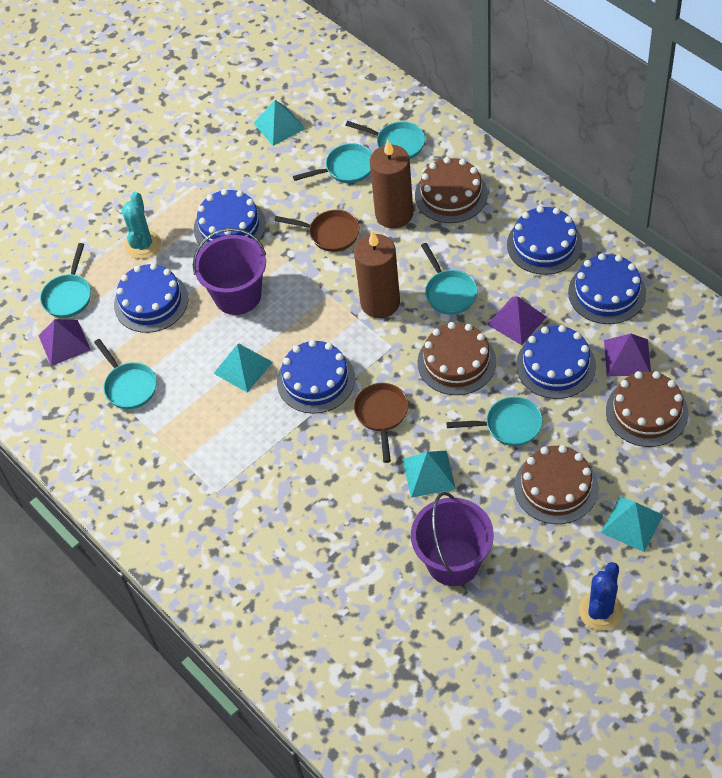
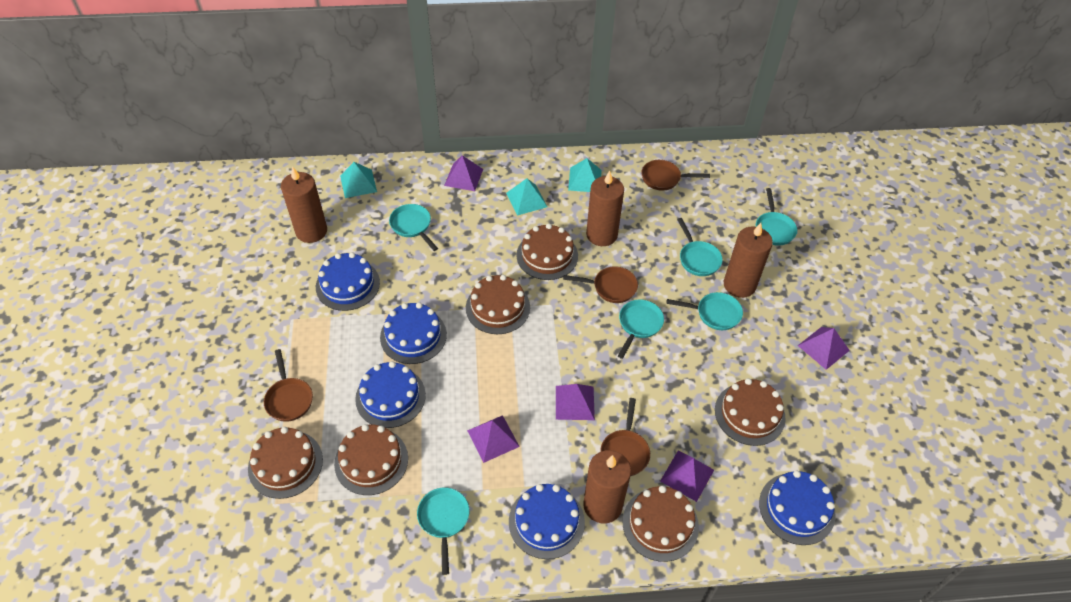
blue cactus: 1 -> 0
blue cake: 6 -> 5
brown cake: 4 -> 6
brown candle: 2 -> 4
brown pan: 2 -> 4
purple bucket: 2 -> 0
purple pyramid: 3 -> 5
turquoise cactus: 1 -> 0
turquoise pyramid: 4 -> 3

